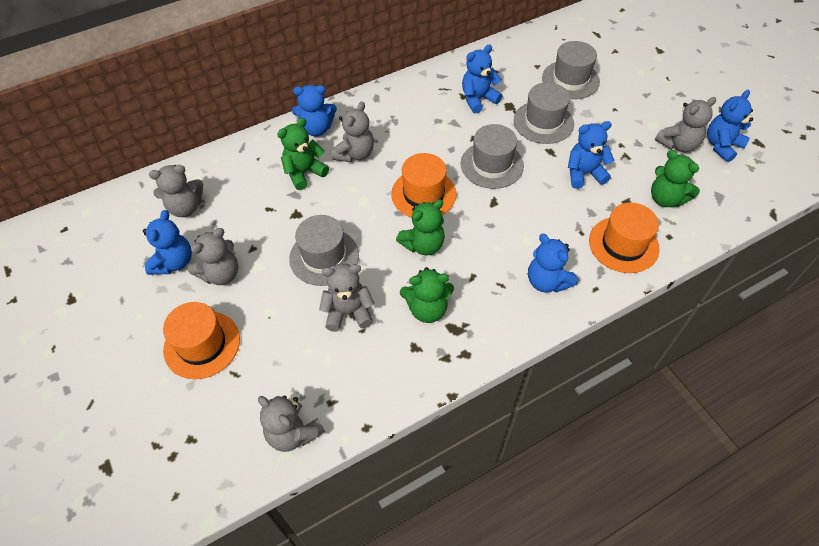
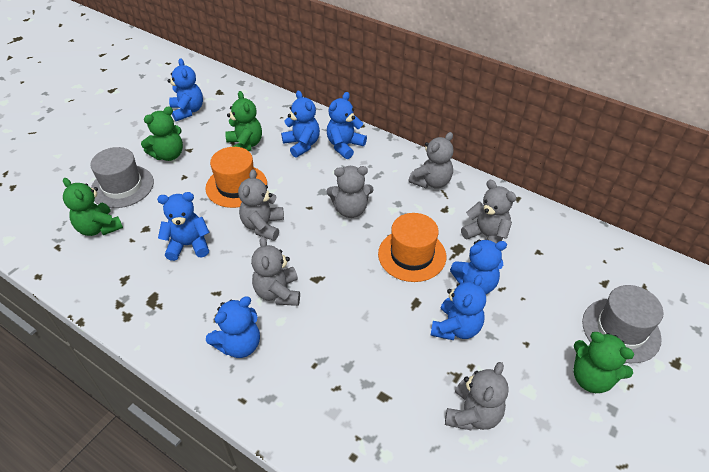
blue teddy bear: 6 -> 7
grey hat: 4 -> 2
orange hat: 3 -> 2

